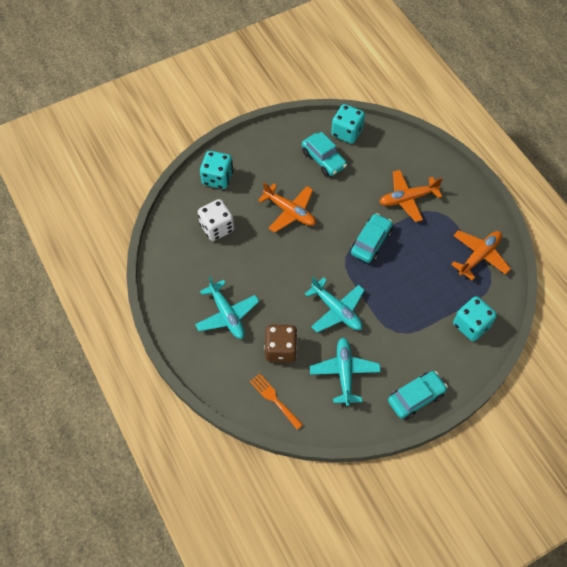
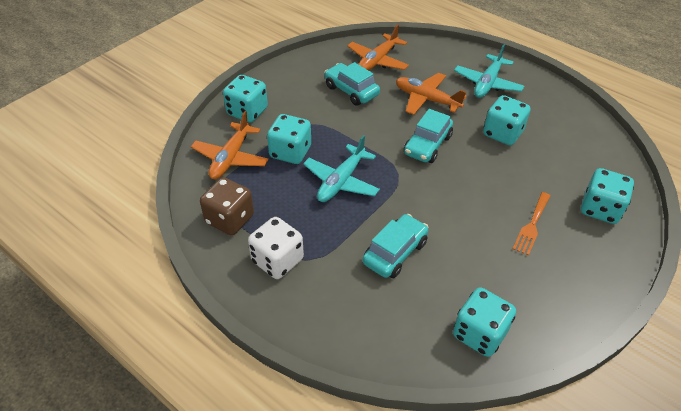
turquoise dice: 3 -> 5
turquoise plane: 3 -> 2

